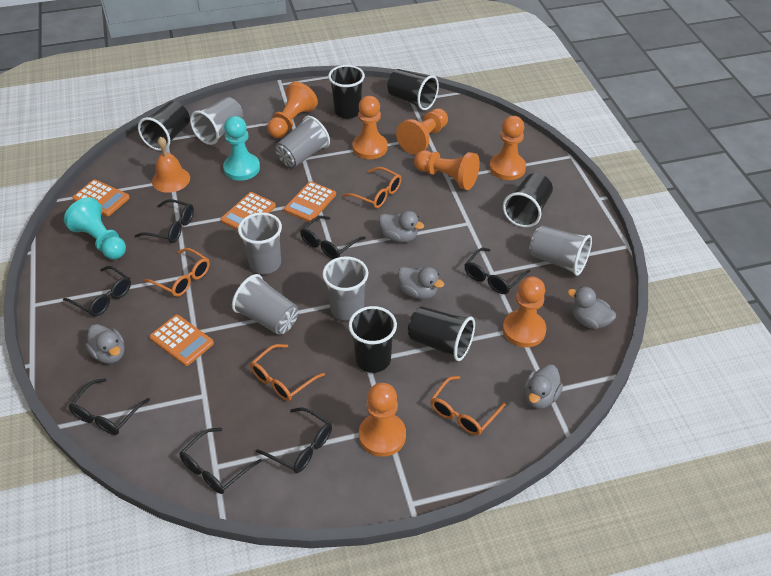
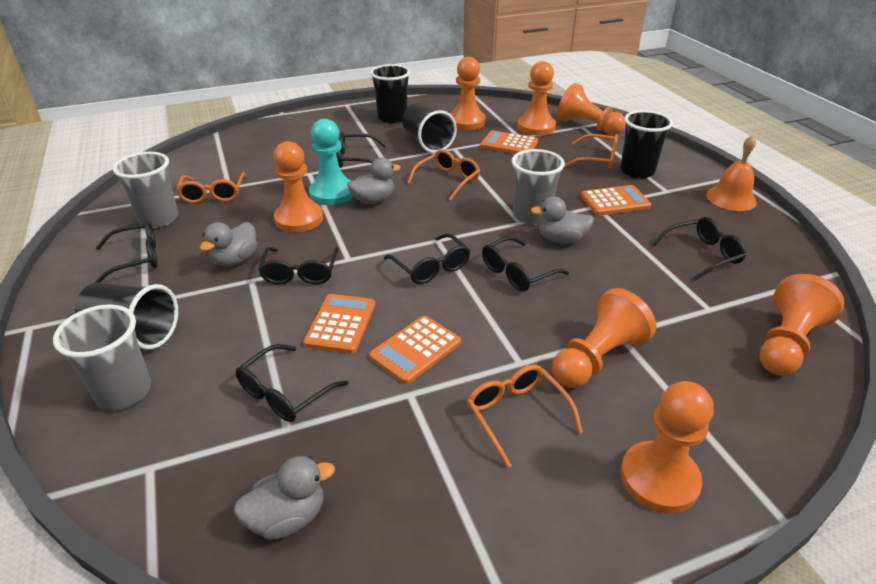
black cup: 6 -> 4
grey cup: 6 -> 3
grey duck: 5 -> 4
turquoise pawn: 2 -> 1

